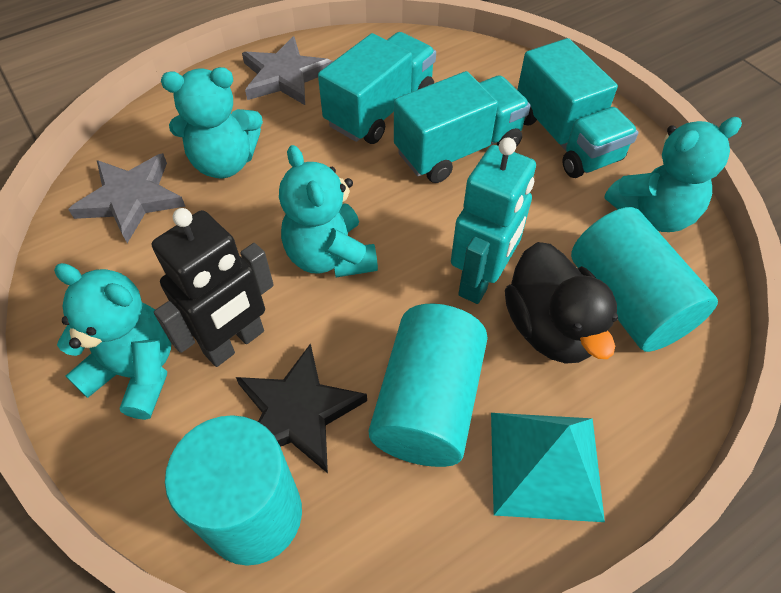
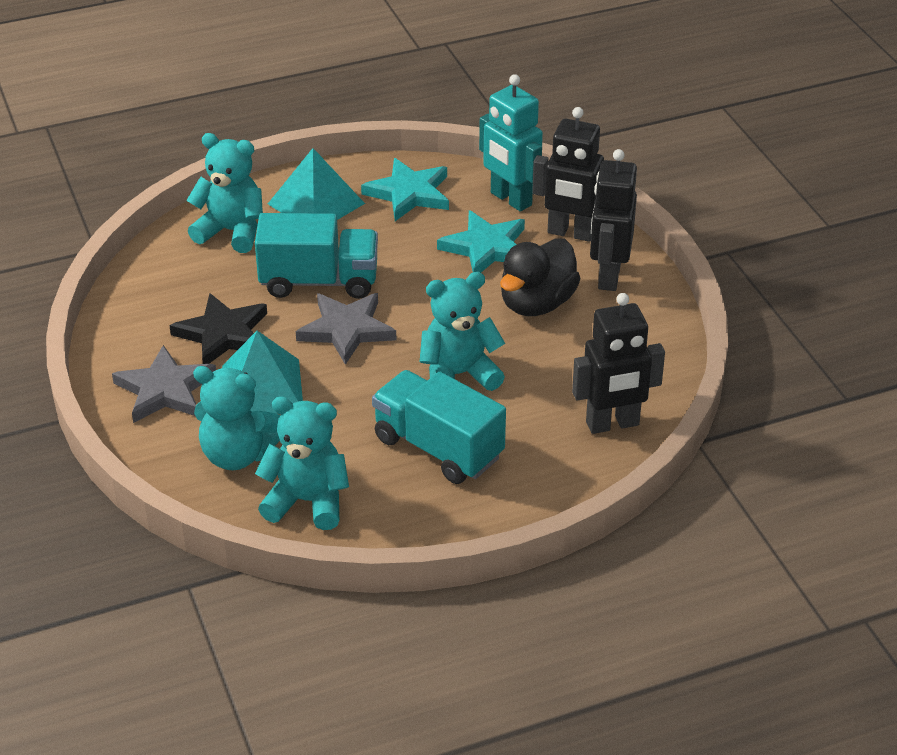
black robot: 1 -> 3
turquoise cylinder: 3 -> 0
turquoise pyramid: 1 -> 2
turquoise star: 0 -> 2
turquoise truck: 3 -> 2

